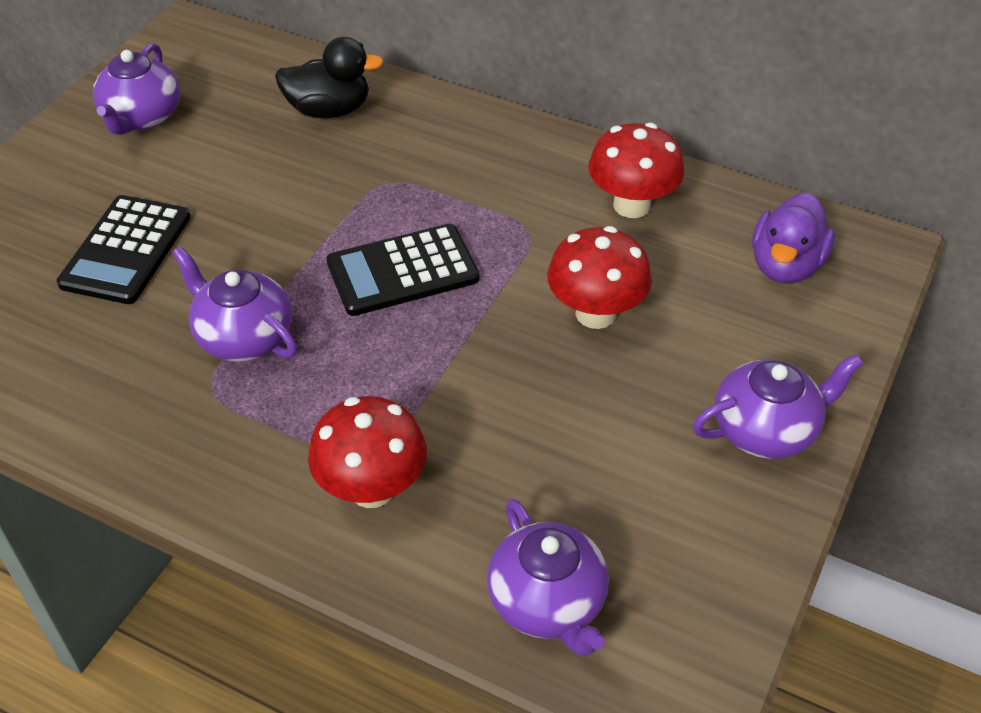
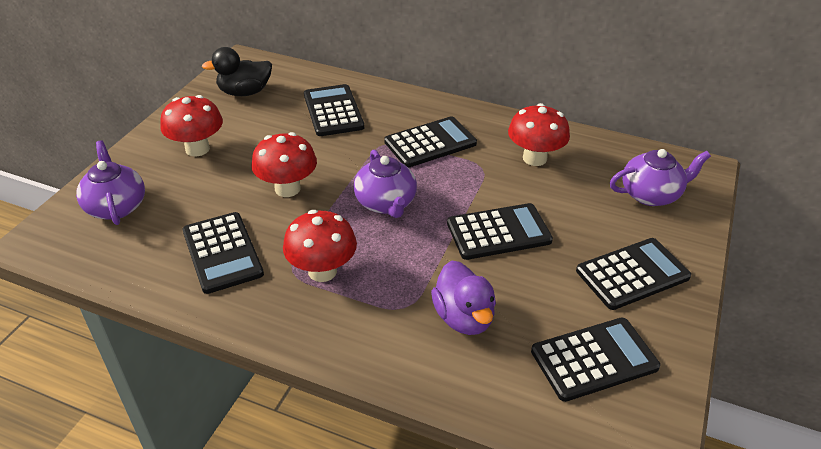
black calculator: 2 -> 6
purple teapot: 4 -> 3
red mushroom: 3 -> 4

